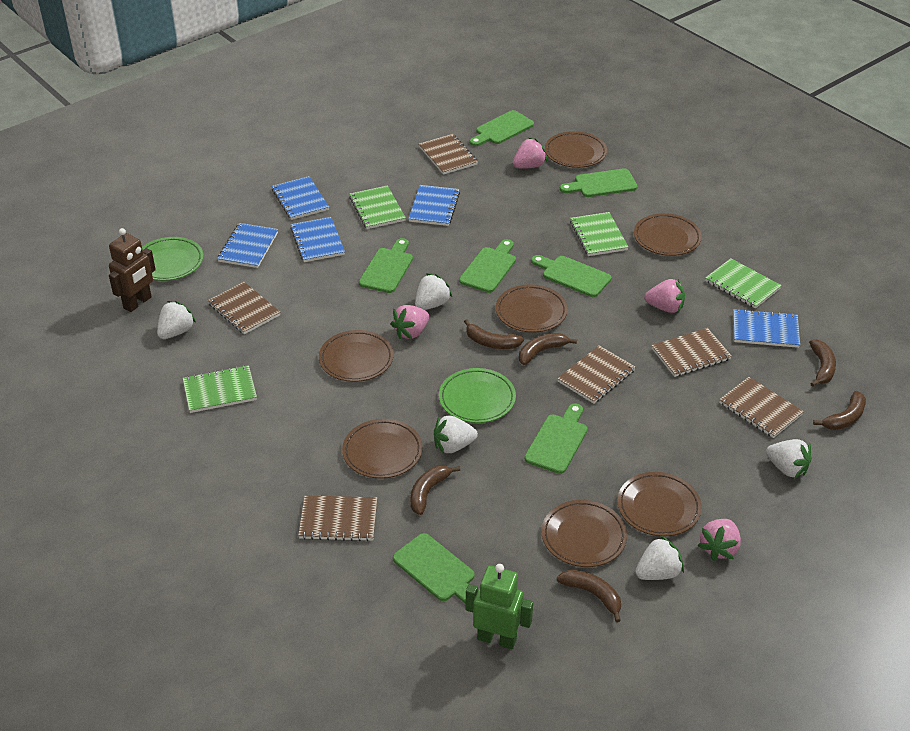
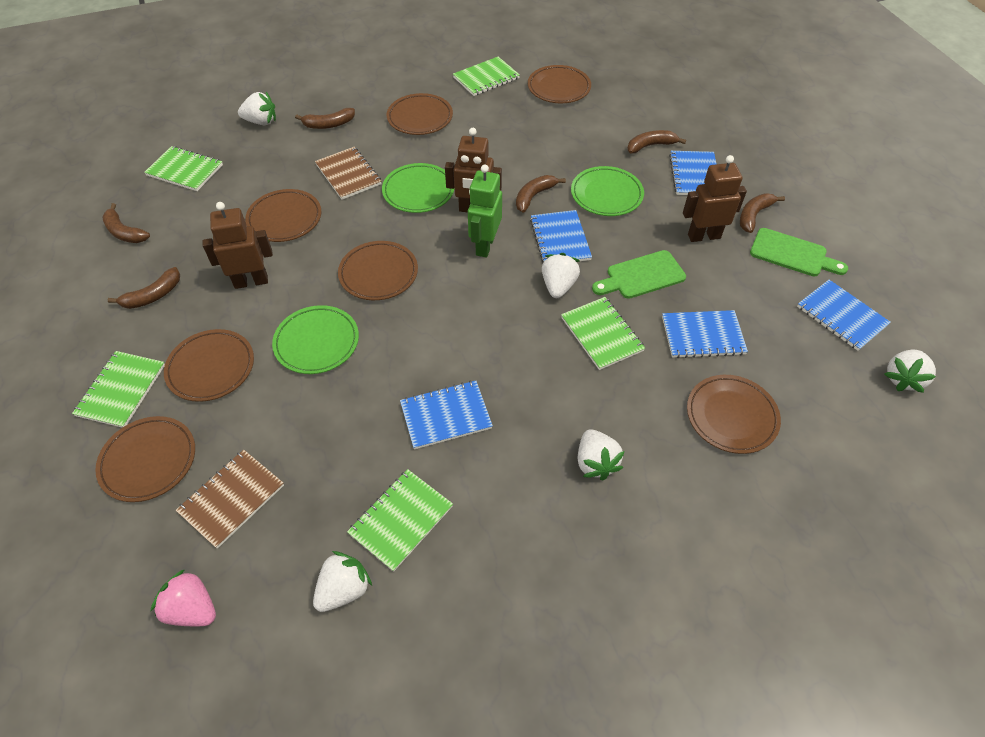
brown notebook: 6 -> 2
brown robot: 1 -> 3
green cutting board: 7 -> 2
green notebook: 4 -> 5
green plate: 2 -> 3
pink strawberry: 4 -> 1

